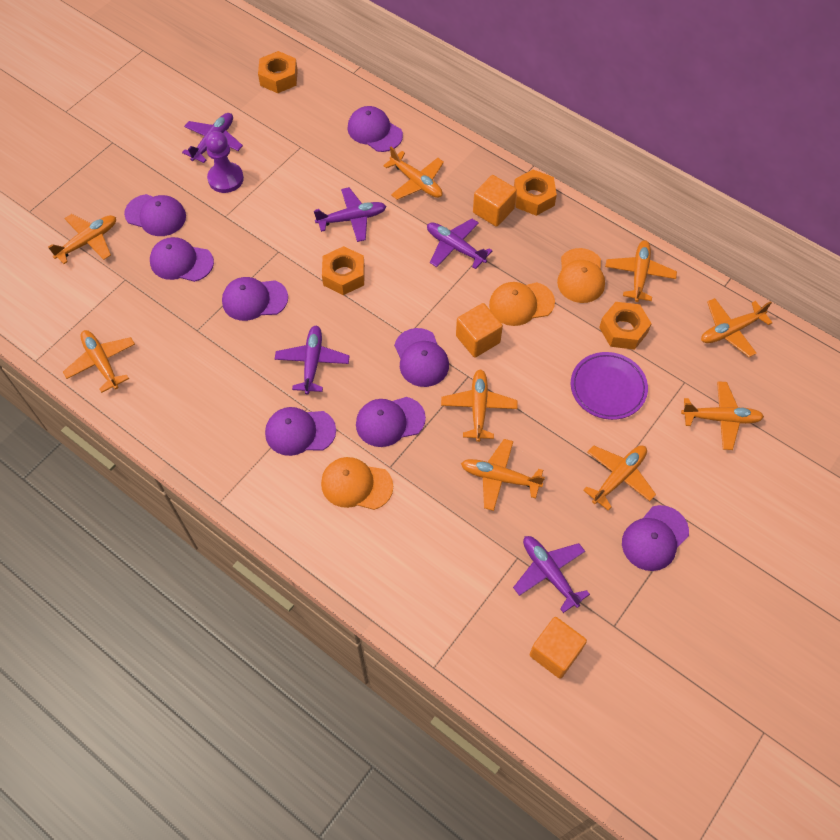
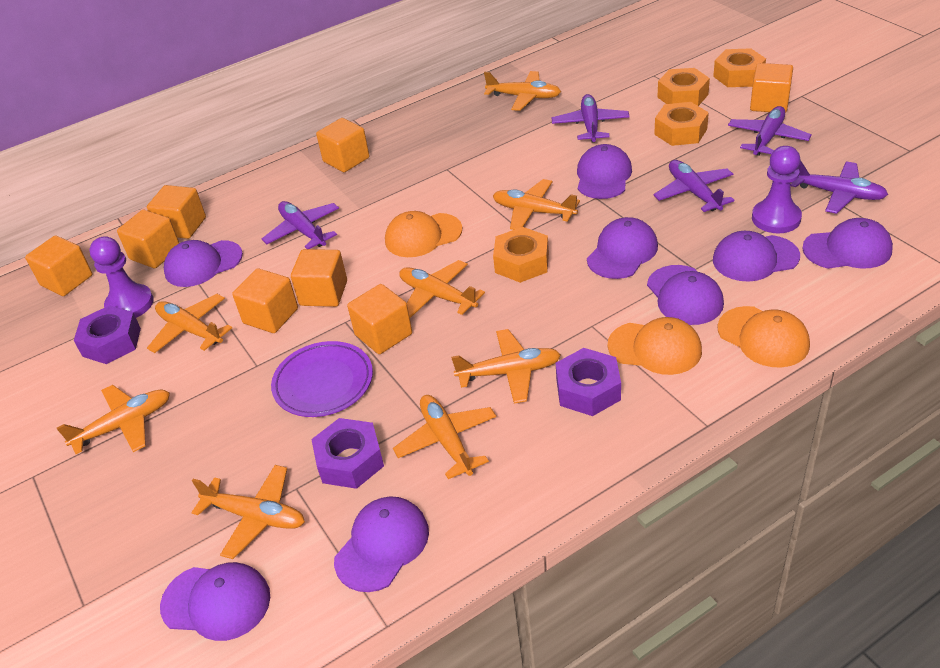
orange cube: 3 -> 8
orange plane: 9 -> 8
purple nut: 0 -> 3
purple pawn: 1 -> 2

